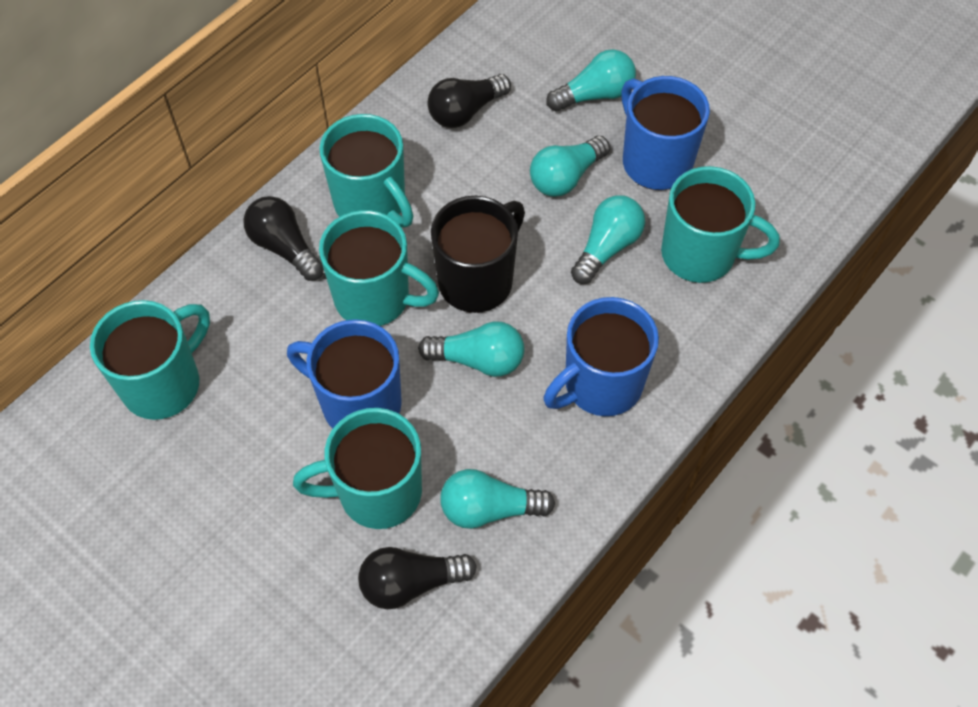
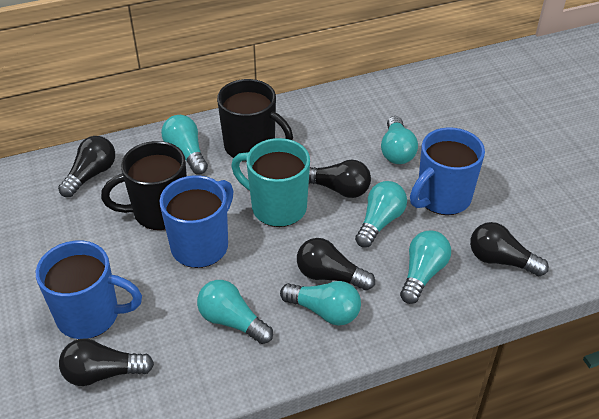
black light bulb: 3 -> 5
black mug: 1 -> 2
turquoise light bulb: 5 -> 6
turquoise mug: 5 -> 1

